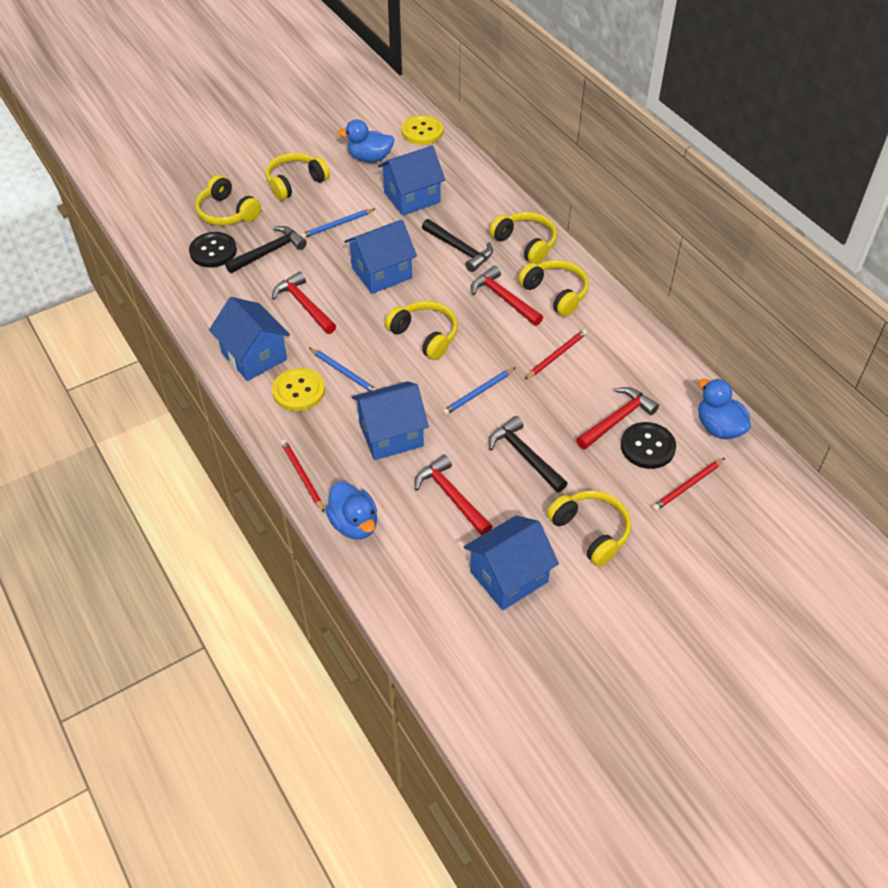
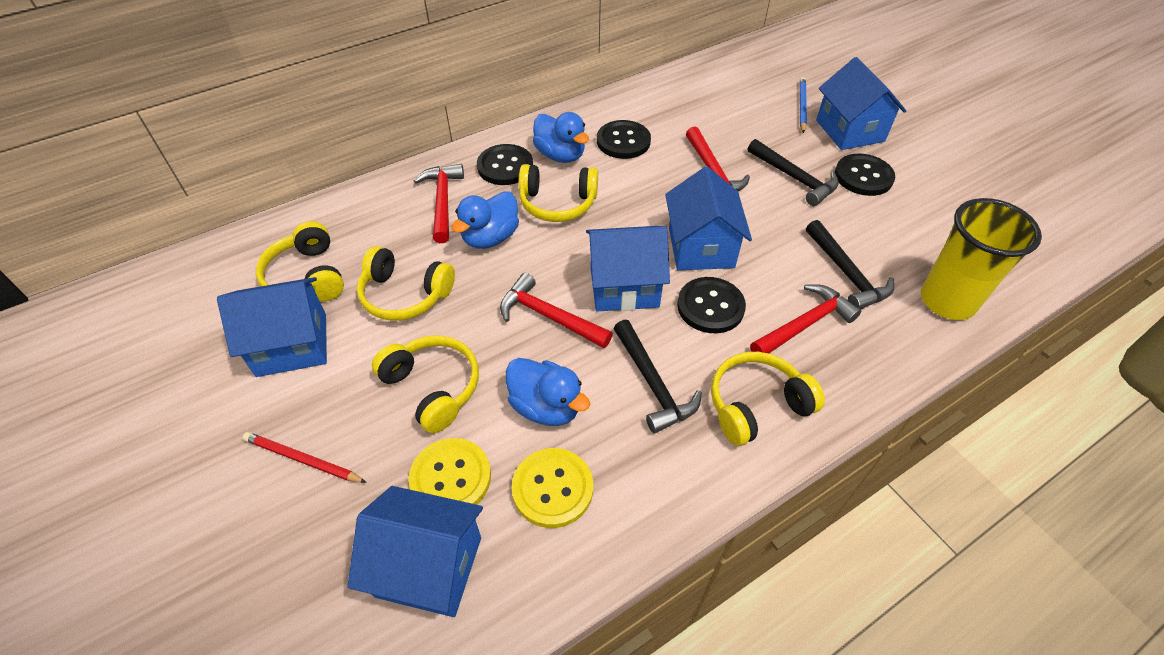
black button: 2 -> 4
blue pencil: 3 -> 1
red pencil: 3 -> 1
yellow cup: 0 -> 1
yellow headphones: 6 -> 5

